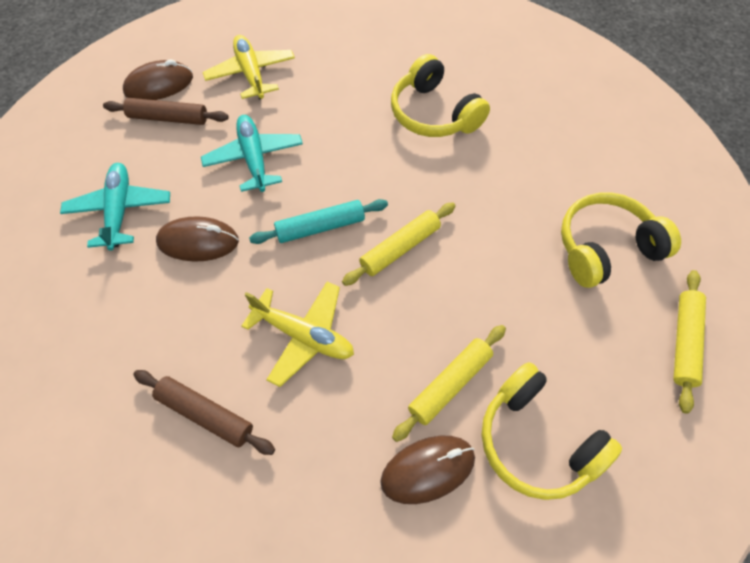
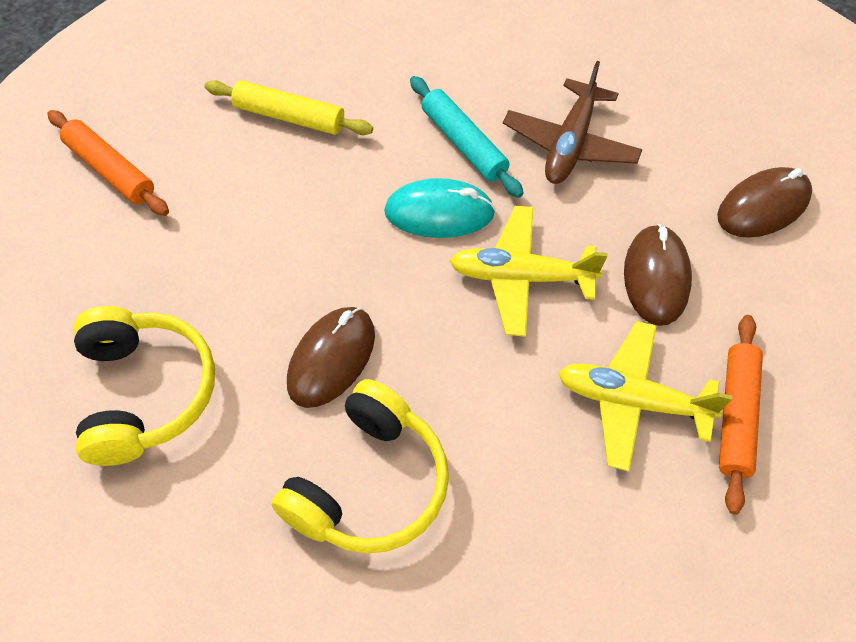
brown plane: 0 -> 1
brown rolling pin: 2 -> 0
orange rolling pin: 0 -> 2
turquoise mouse: 0 -> 1
turquoise plane: 2 -> 0
yellow headphones: 3 -> 2
yellow rolling pin: 3 -> 1

